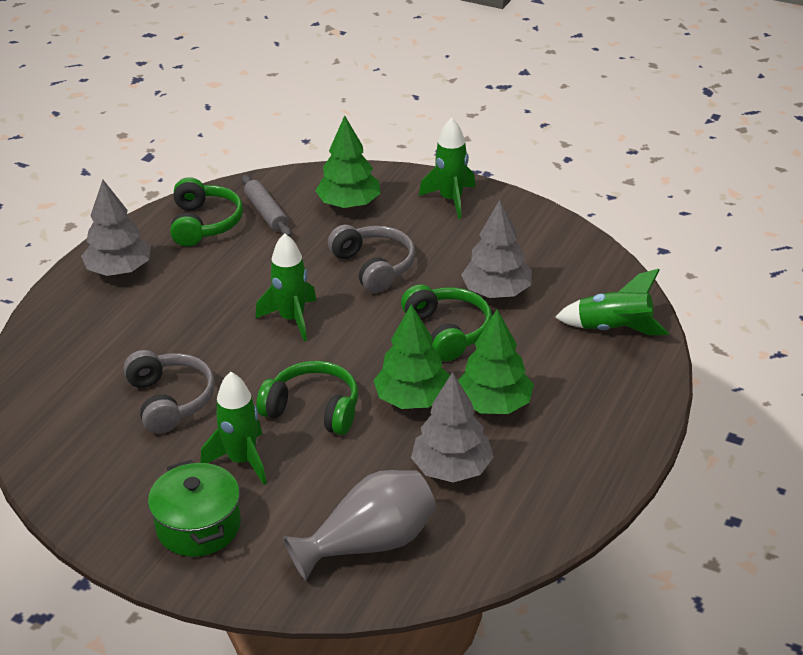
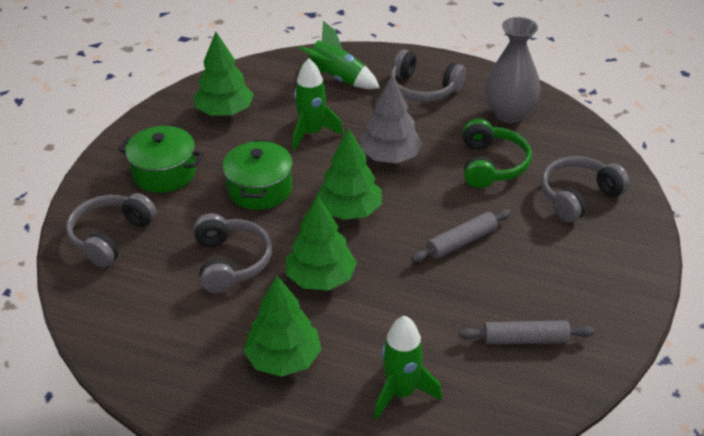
green headphones: 3 -> 1
green pot: 1 -> 2
green rocket: 4 -> 3
green tree: 3 -> 4
grey headphones: 2 -> 4
grey rolling pin: 1 -> 2
grey tree: 3 -> 1

